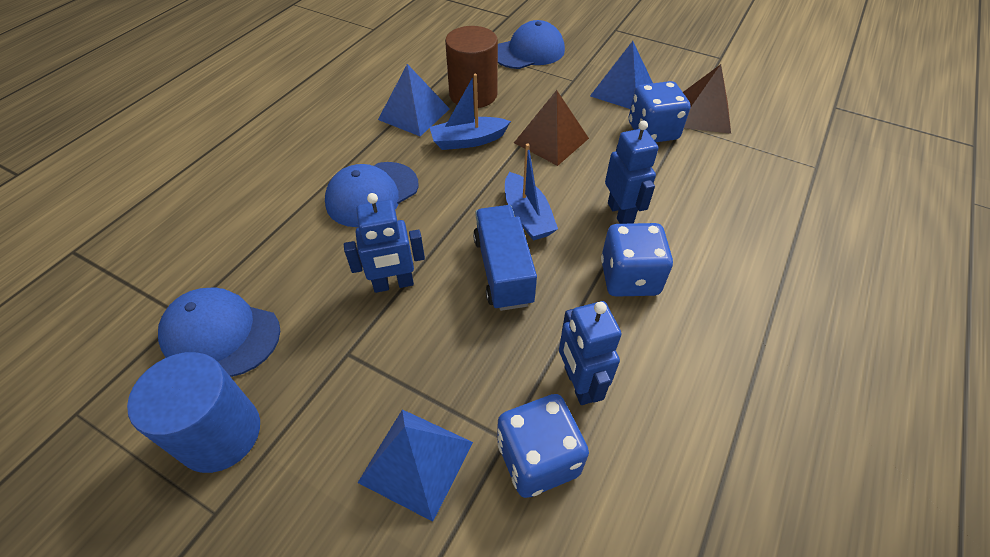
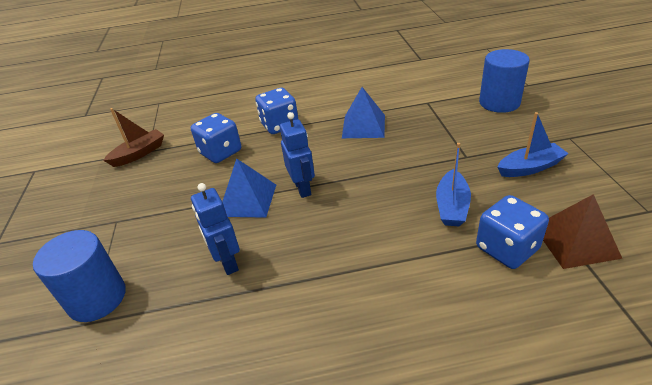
blue cap: 3 -> 0
blue cylinder: 1 -> 2
blue pyramid: 3 -> 2
blue robot: 3 -> 2
blue truck: 1 -> 0
brown boat: 0 -> 1
brown cylinder: 1 -> 0
brown pyramid: 2 -> 1

